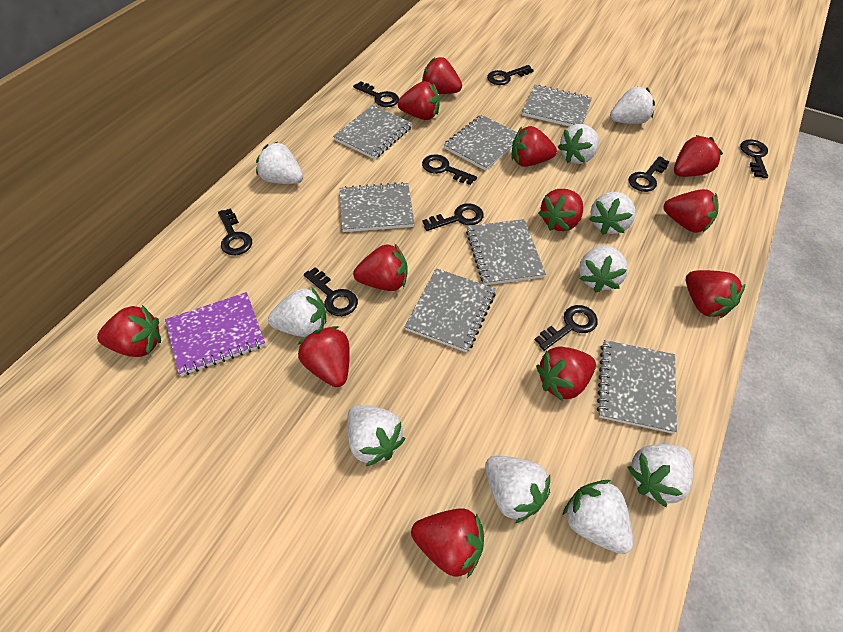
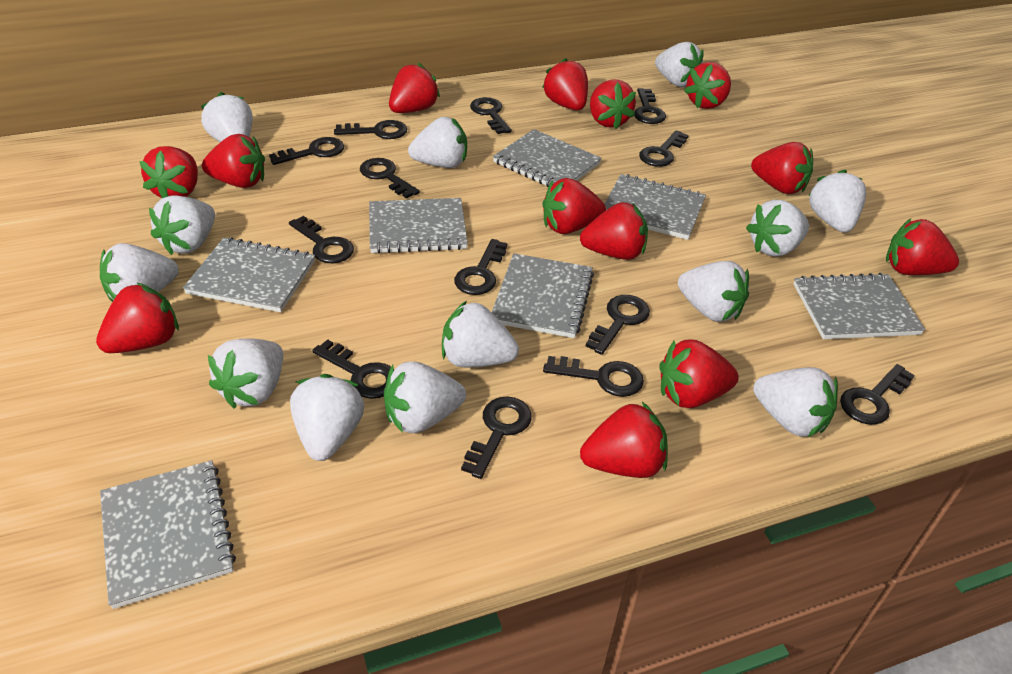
black key: 9 -> 13
purple notebook: 1 -> 0
red strawberry: 12 -> 13
white strawberry: 10 -> 13

